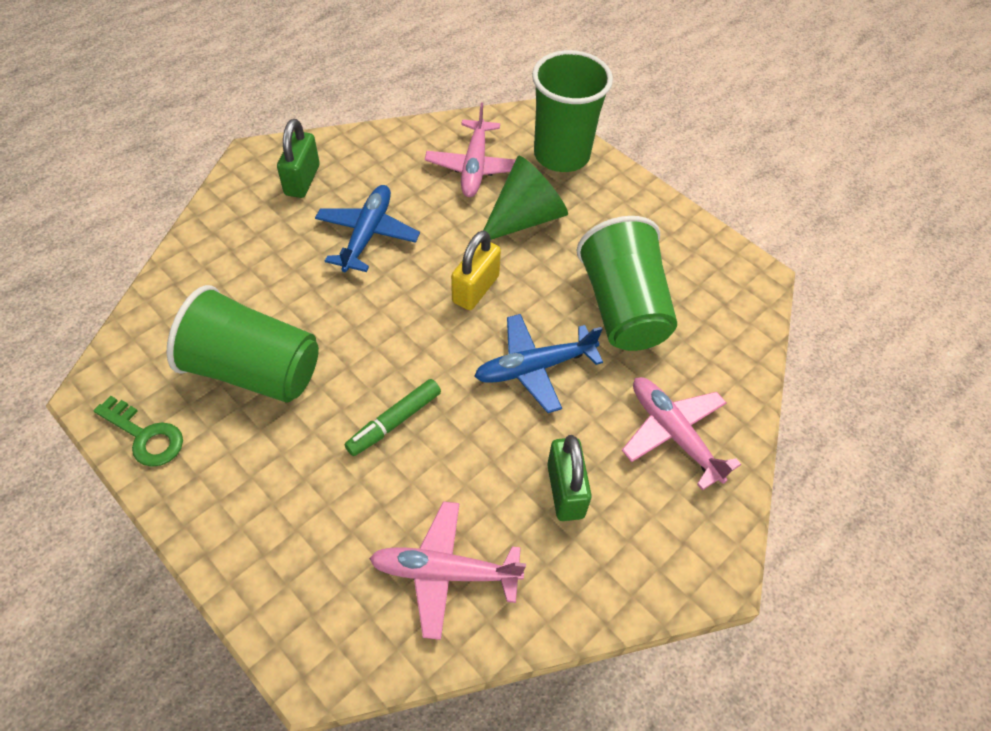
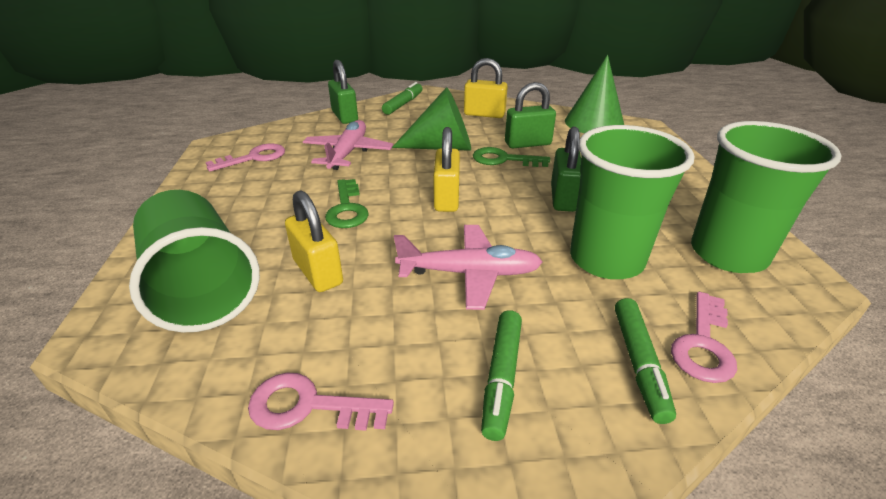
blue plane: 2 -> 0
green cone: 1 -> 2
green key: 1 -> 2
green marker: 1 -> 3
green padlock: 2 -> 3
pink key: 0 -> 3
pink plane: 3 -> 2
yellow padlock: 1 -> 3

